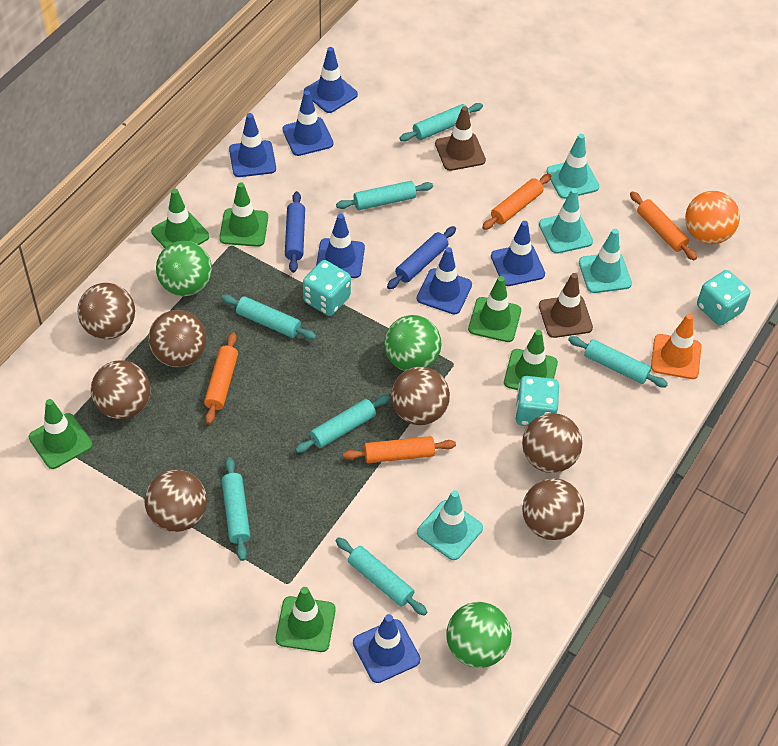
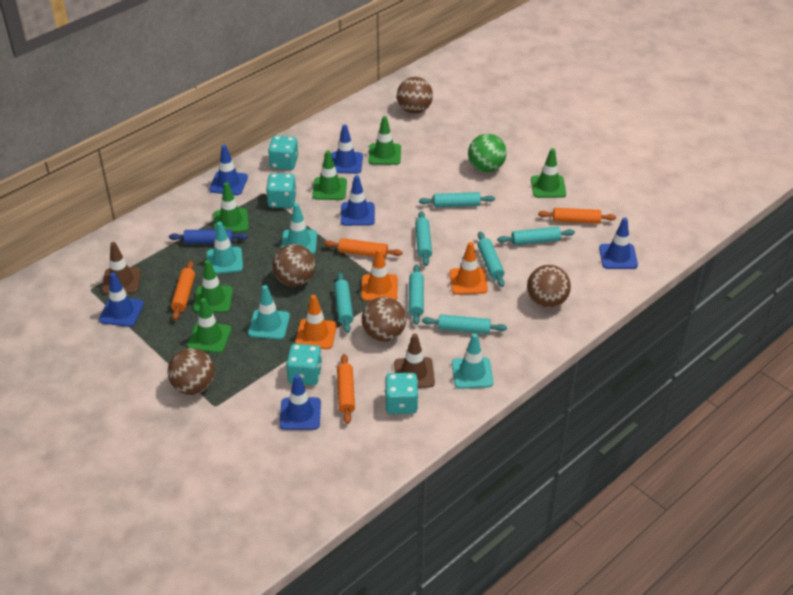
blue rolling pin: 2 -> 1
blue traffic cone: 7 -> 6
brown ball: 7 -> 5
green ball: 3 -> 1
orange ball: 1 -> 0
orange traffic cone: 1 -> 3
turquoise dice: 3 -> 4

